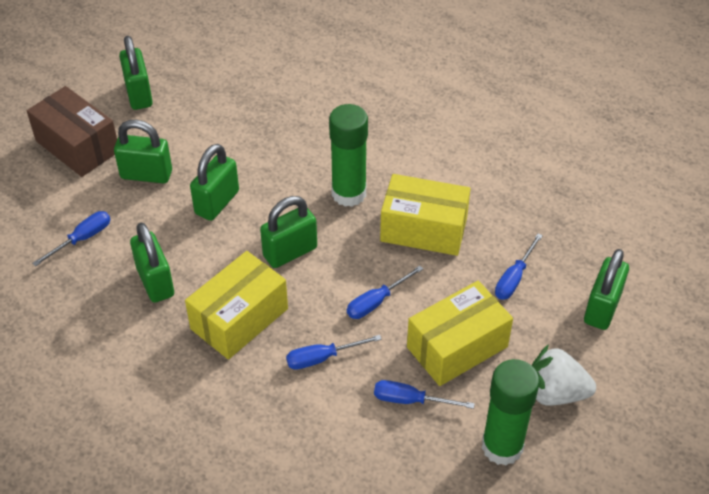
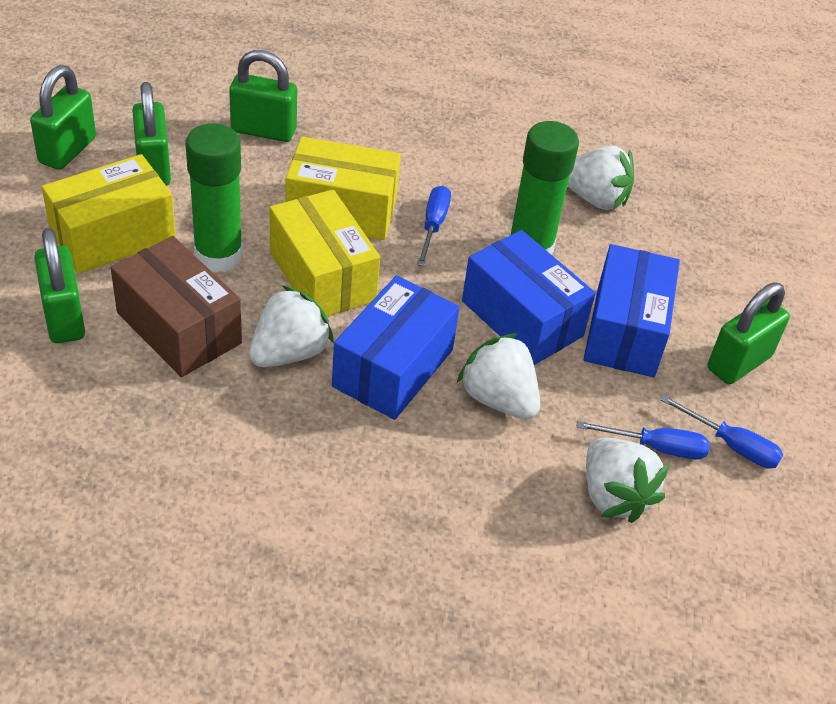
blue box: 0 -> 3
blue screwdriver: 5 -> 3
green padlock: 6 -> 5
white strawberry: 1 -> 4

